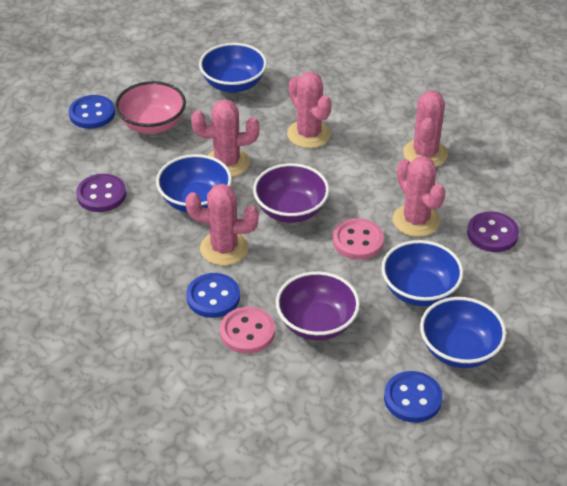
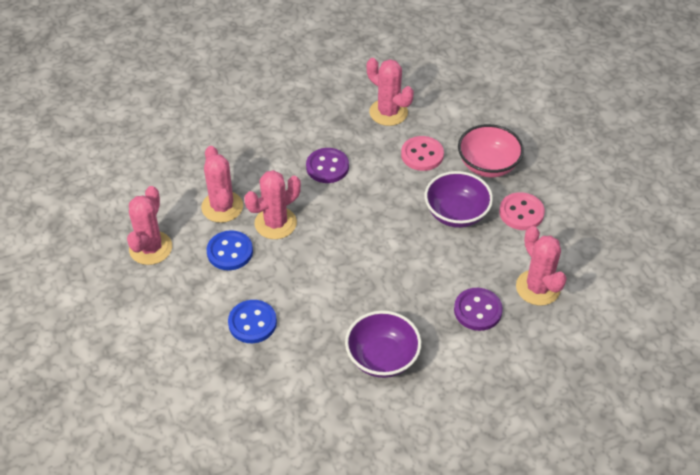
blue bowl: 4 -> 0
blue button: 3 -> 2

